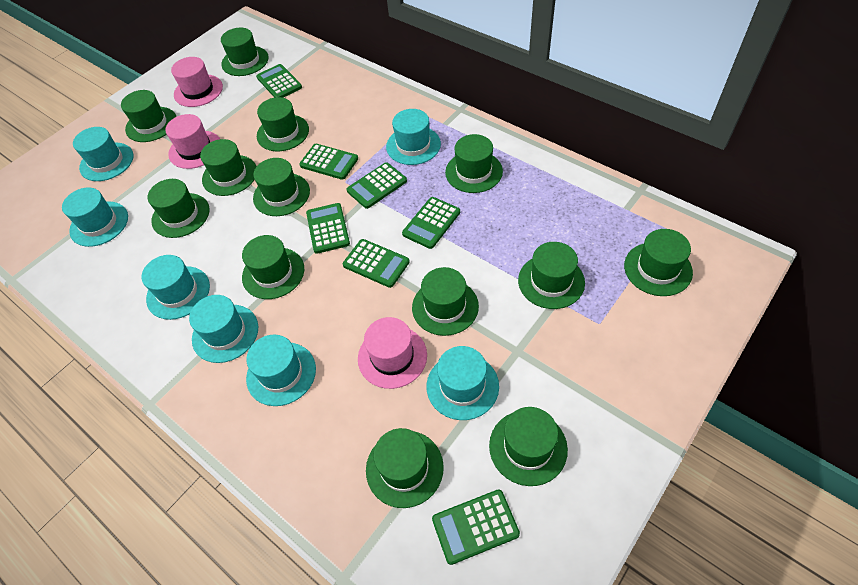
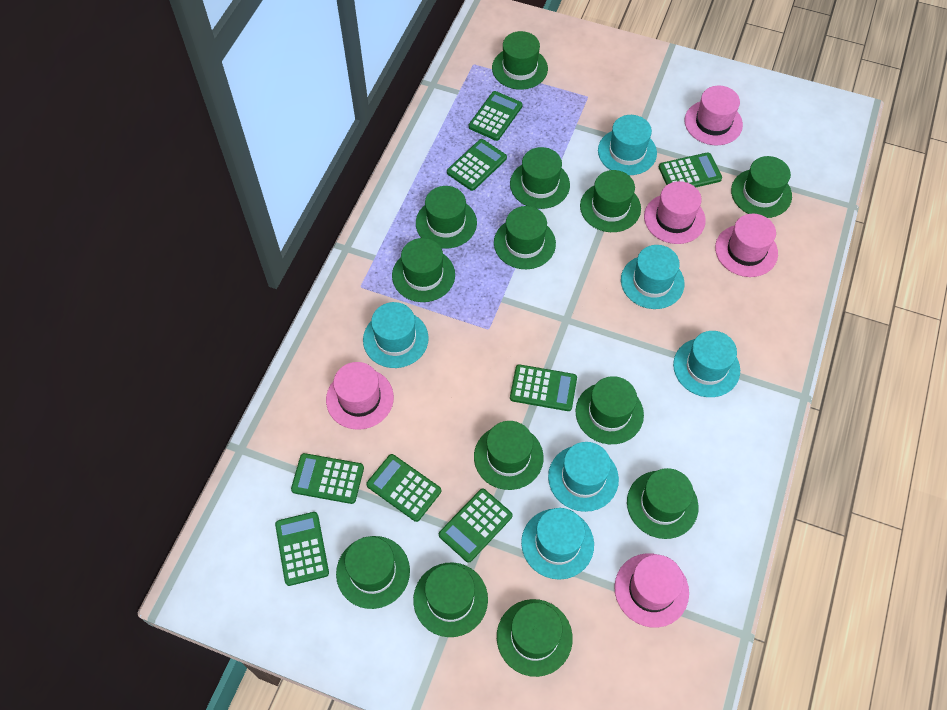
green calculator: 7 -> 8
pink hat: 3 -> 5
turquoise hat: 7 -> 6

